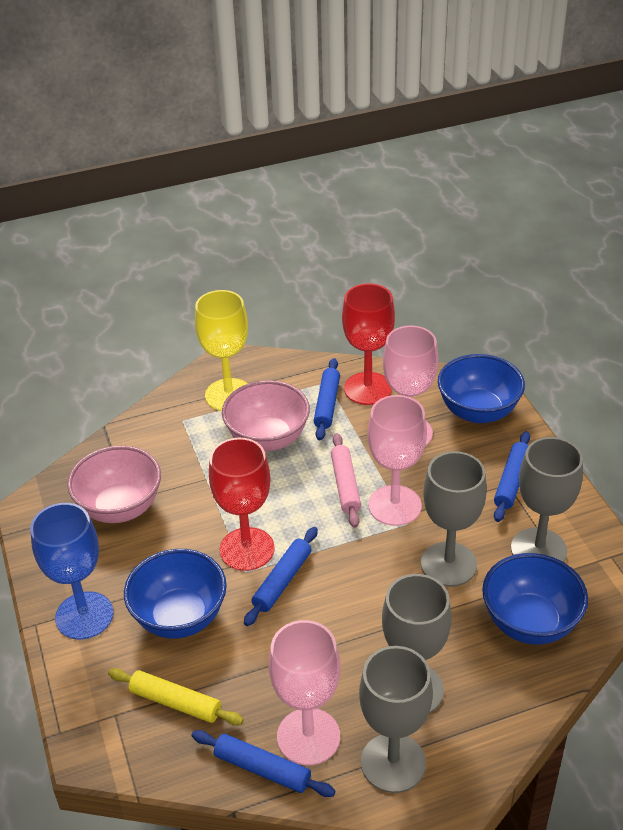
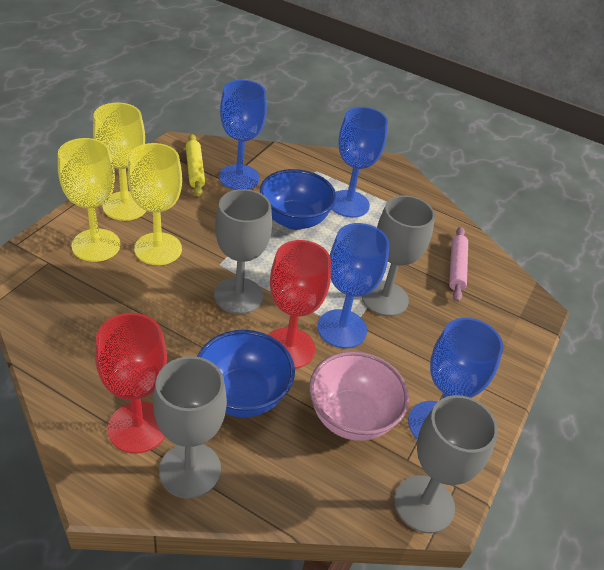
blue bowl: 3 -> 2
blue goblet: 1 -> 4
blue rolling pin: 4 -> 0
pink bowl: 2 -> 1
pink goblet: 3 -> 0
yellow goblet: 1 -> 3

